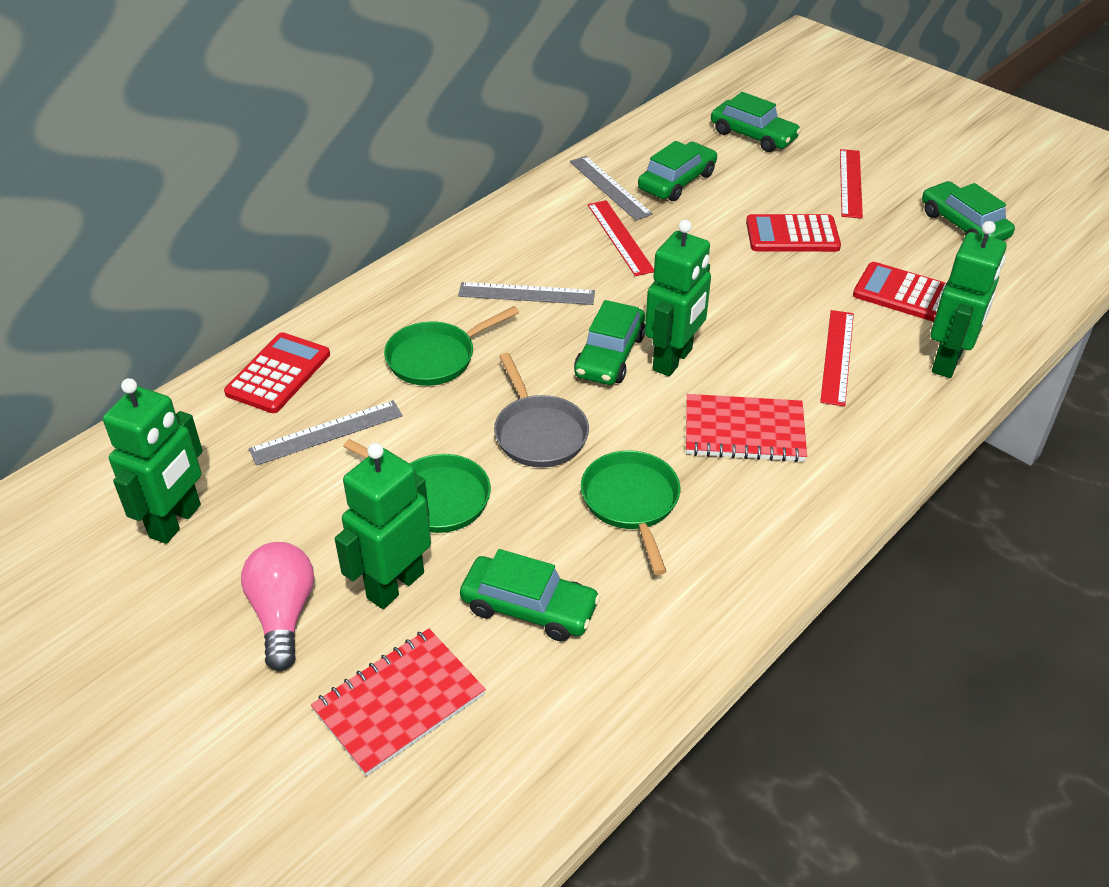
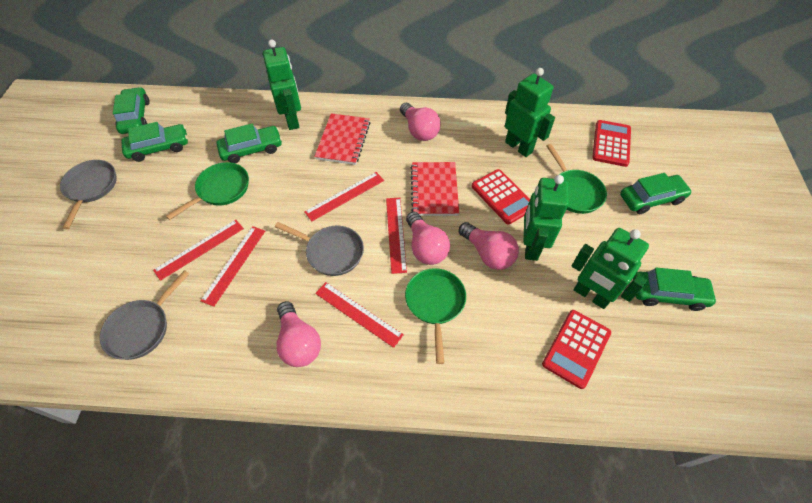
grey pan: 1 -> 3
grey ruler: 3 -> 0
pink light bulb: 1 -> 4
red ruler: 3 -> 5

